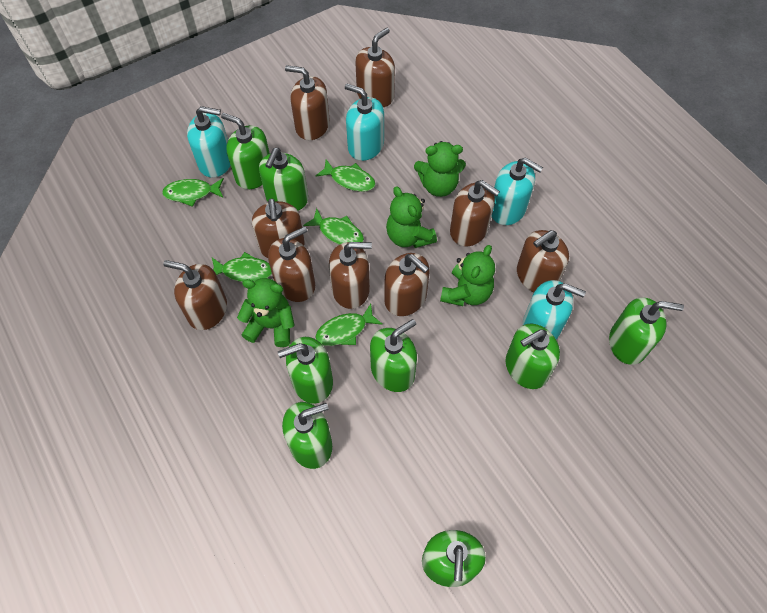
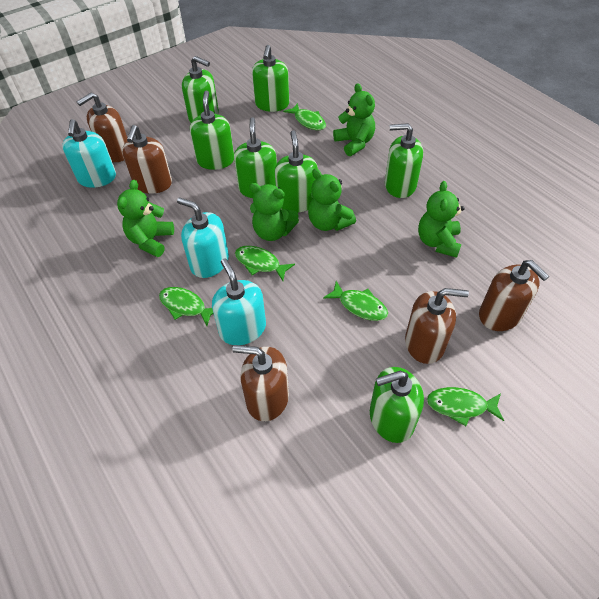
brown soap dispenser: 9 -> 5
green soap dispenser: 8 -> 7
green teddy bear: 4 -> 5
turquoise soap dispenser: 4 -> 3

